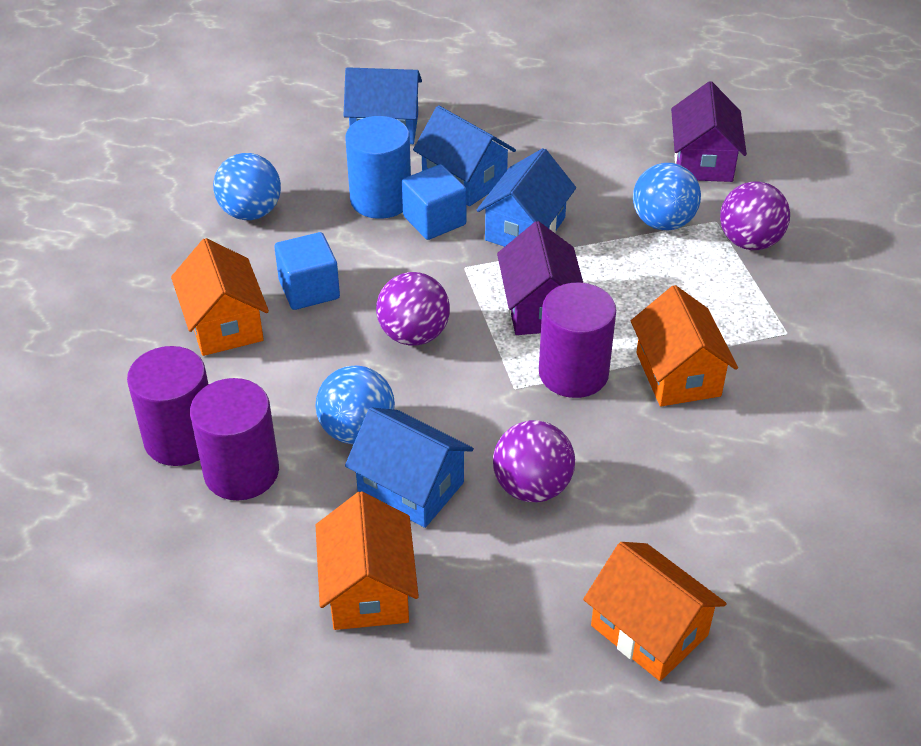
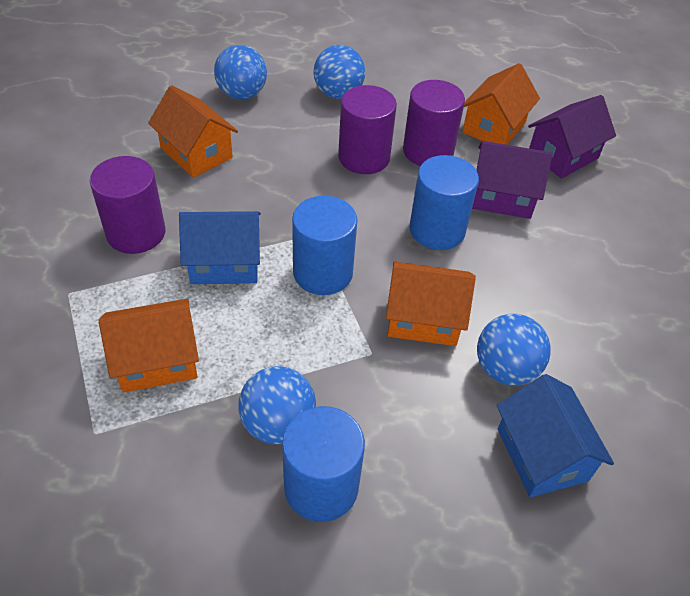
blue ball: 3 -> 4
blue cube: 2 -> 0
blue cylinder: 1 -> 3
blue house: 4 -> 2
purple ball: 3 -> 0

